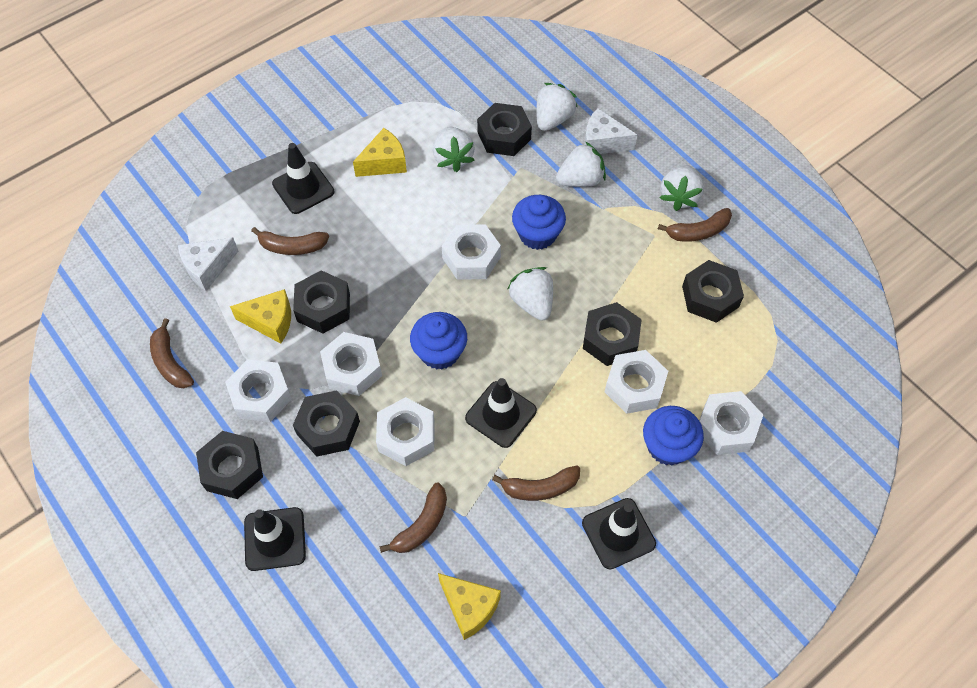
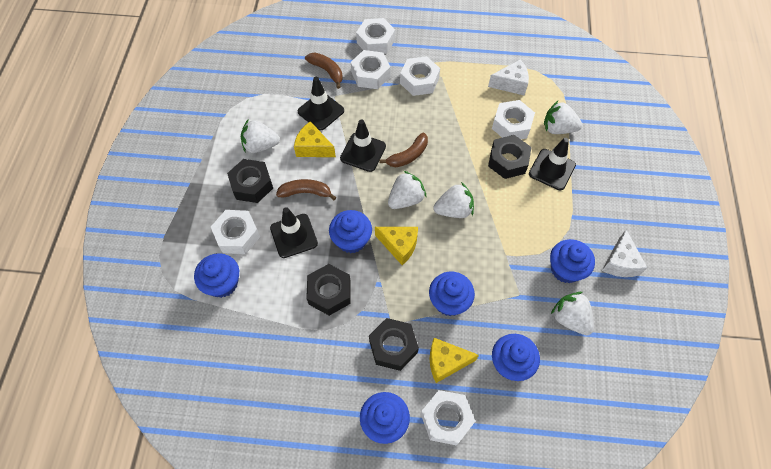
black nut: 6 -> 4
blue cupcake: 3 -> 6
brown banana: 5 -> 3

